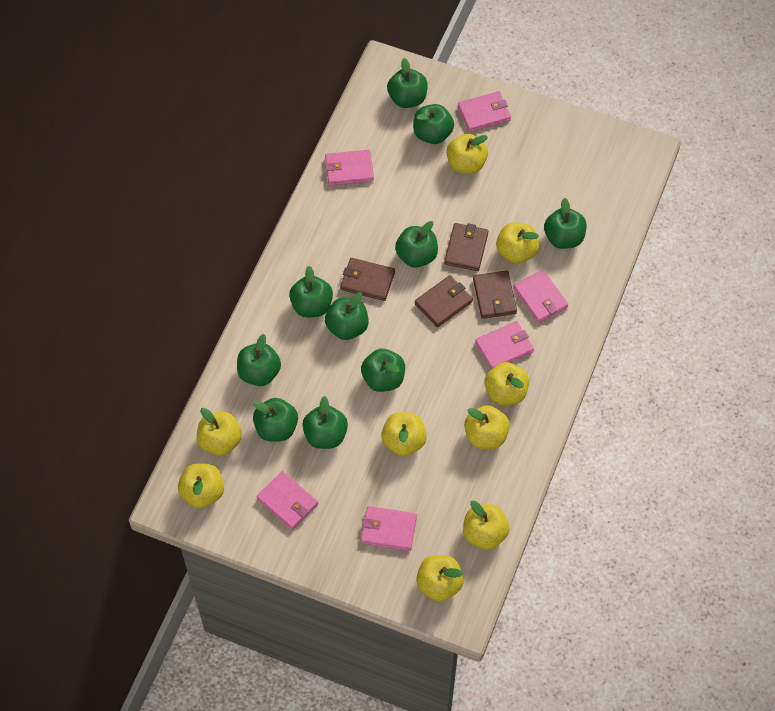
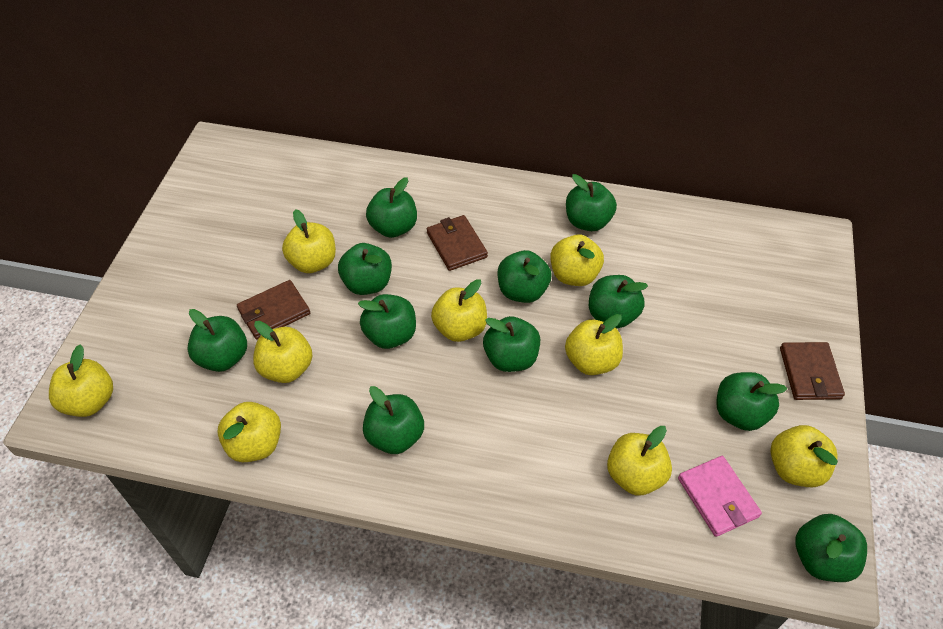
brown wallet: 4 -> 3
green apple: 10 -> 11
pink wallet: 6 -> 1

